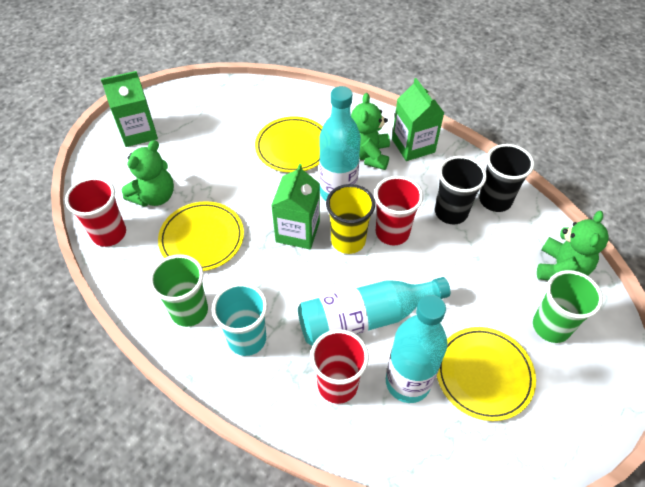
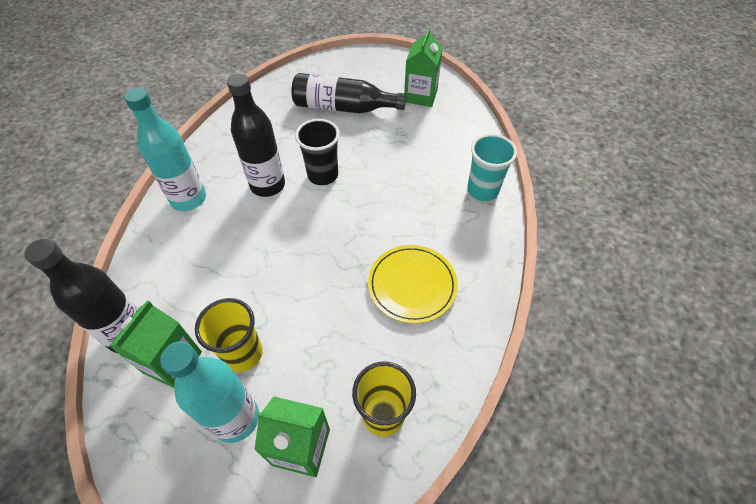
black bottle: 0 -> 3
black cup: 2 -> 1
green cup: 2 -> 0
green teddy bear: 3 -> 0
red cup: 3 -> 0
turquoise bottle: 3 -> 2
yellow cup: 1 -> 2
yellow plate: 3 -> 1

